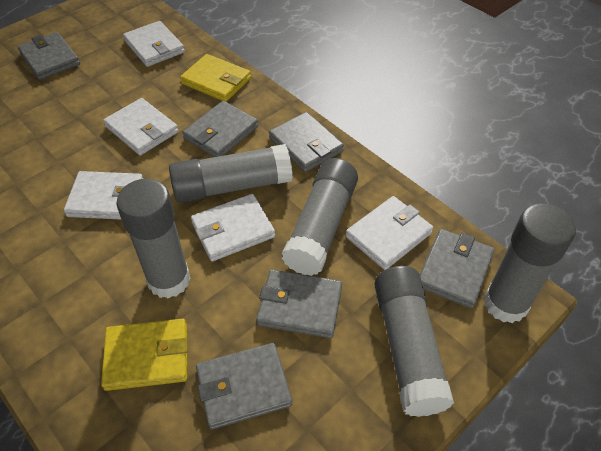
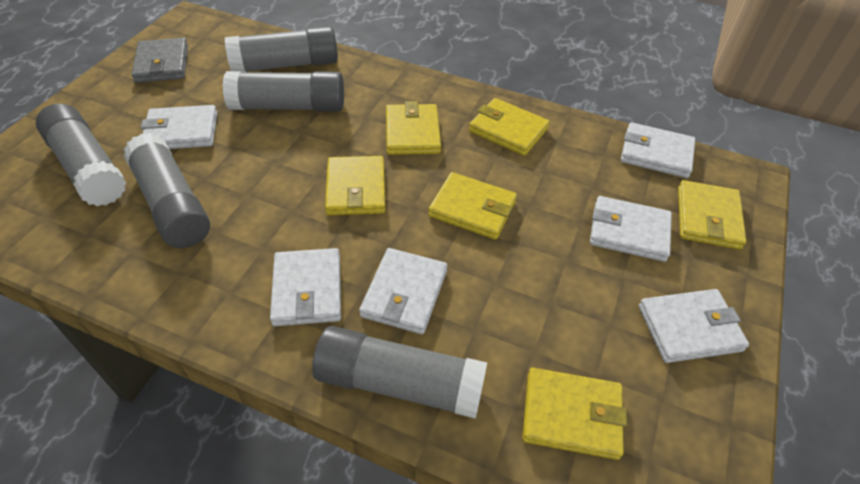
grey wallet: 6 -> 1
white wallet: 5 -> 6
yellow wallet: 2 -> 6

